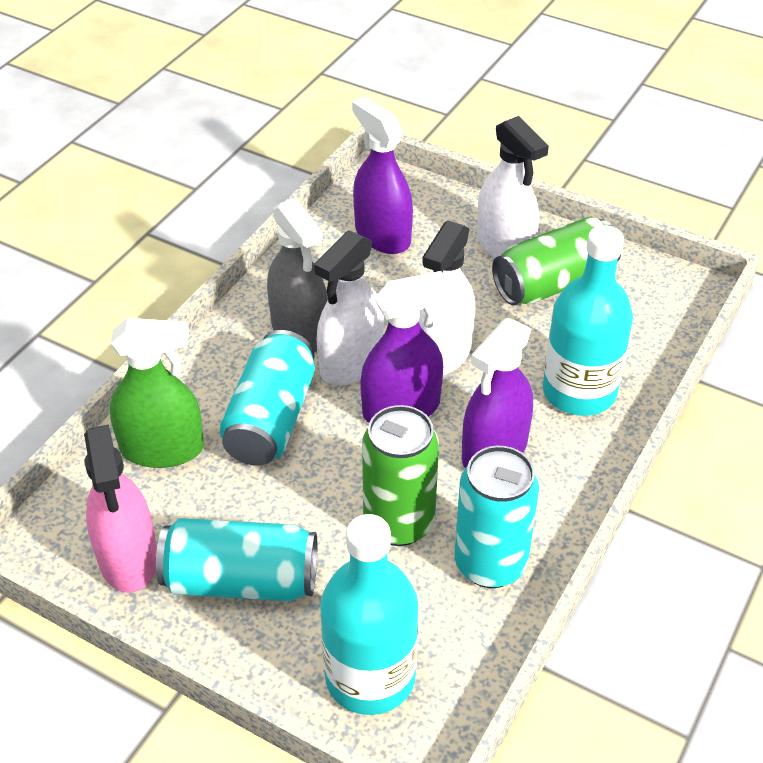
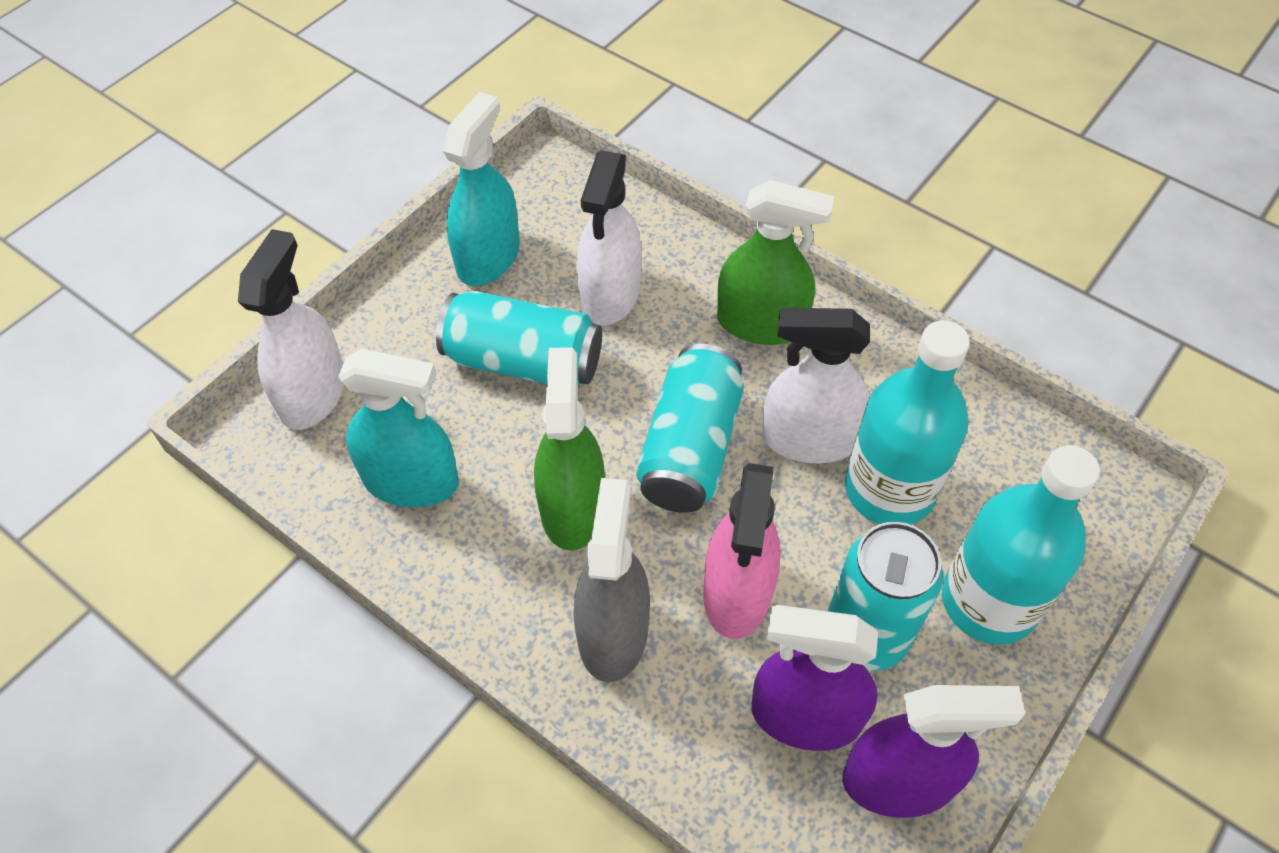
green can: 2 -> 0
green spray bottle: 1 -> 2
purple spray bottle: 3 -> 2
turquoise spray bottle: 0 -> 2

